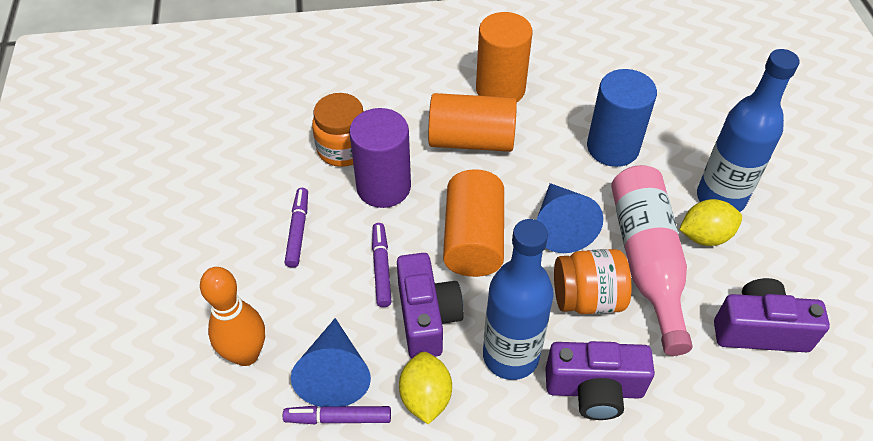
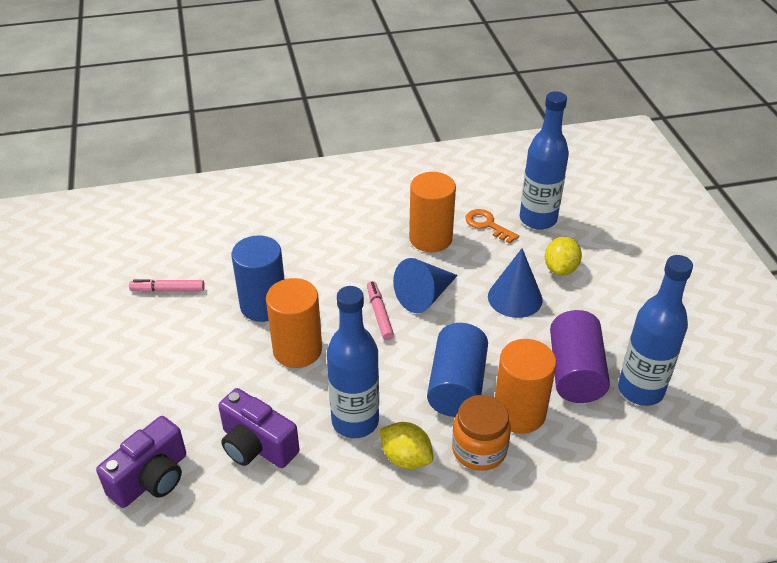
blue bottle: 2 -> 3
blue cylinder: 1 -> 2
orange bowling pin: 1 -> 0
orange jar: 2 -> 1
orange key: 0 -> 1
pink bottle: 1 -> 0
pink marker: 0 -> 2
purple camera: 3 -> 2
purple marker: 3 -> 0

